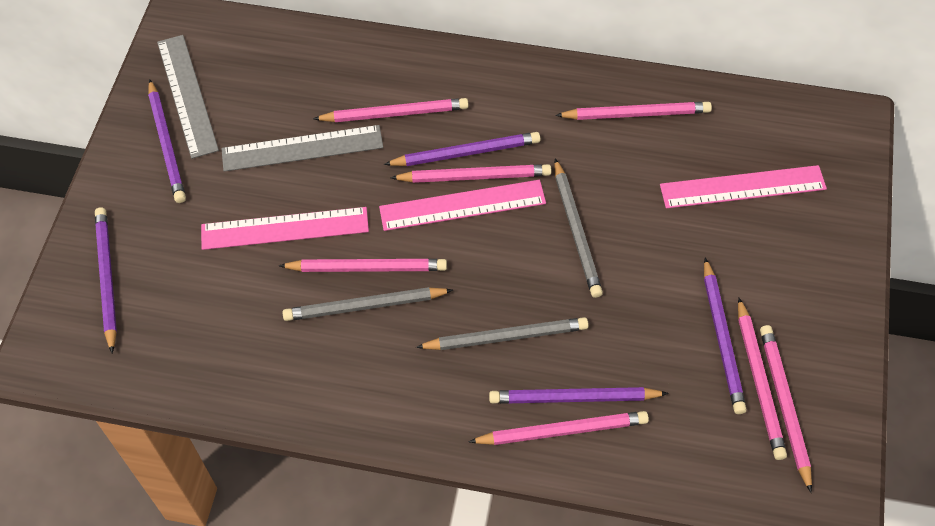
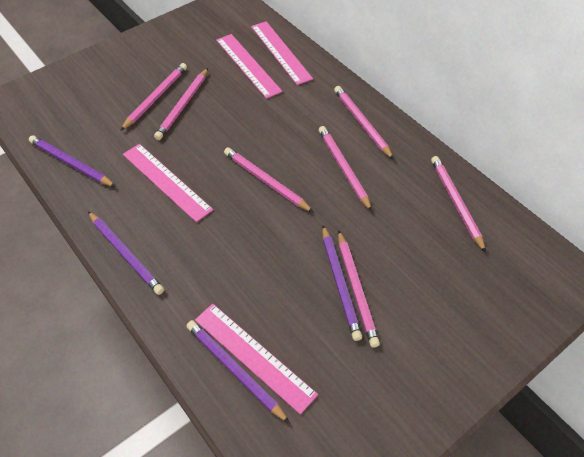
grey pencil: 3 -> 0
grey ruler: 2 -> 0
pink ruler: 3 -> 4
purple pencil: 5 -> 4

